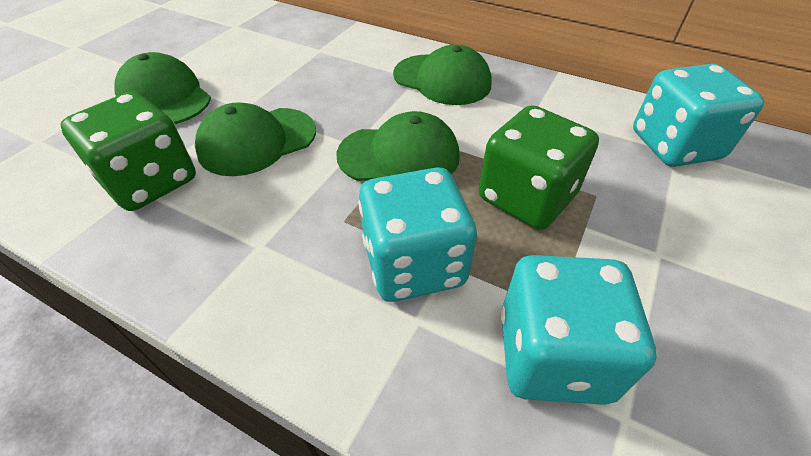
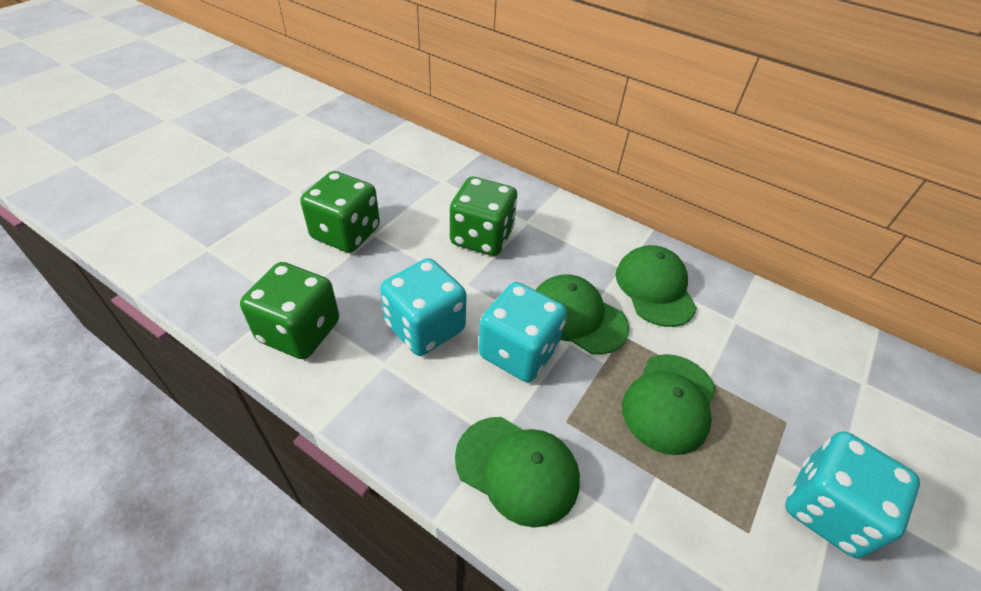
green dice: 2 -> 3

